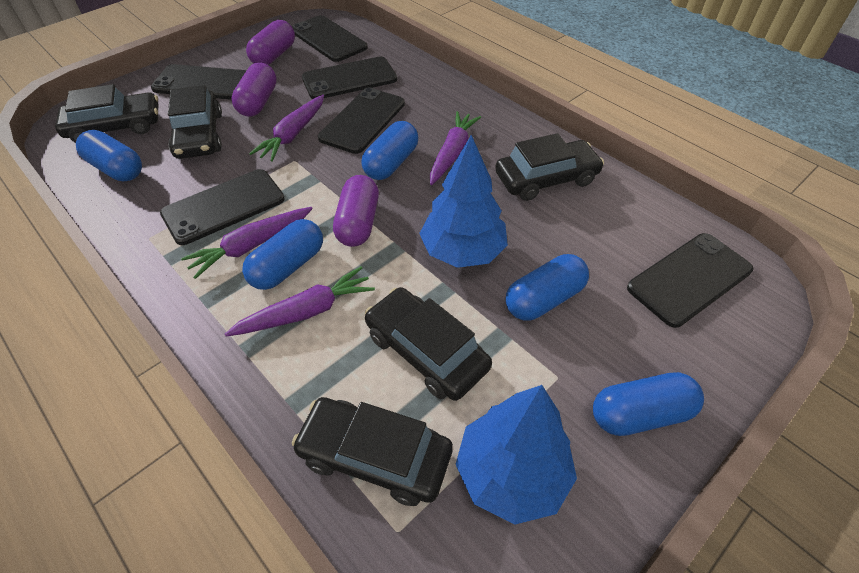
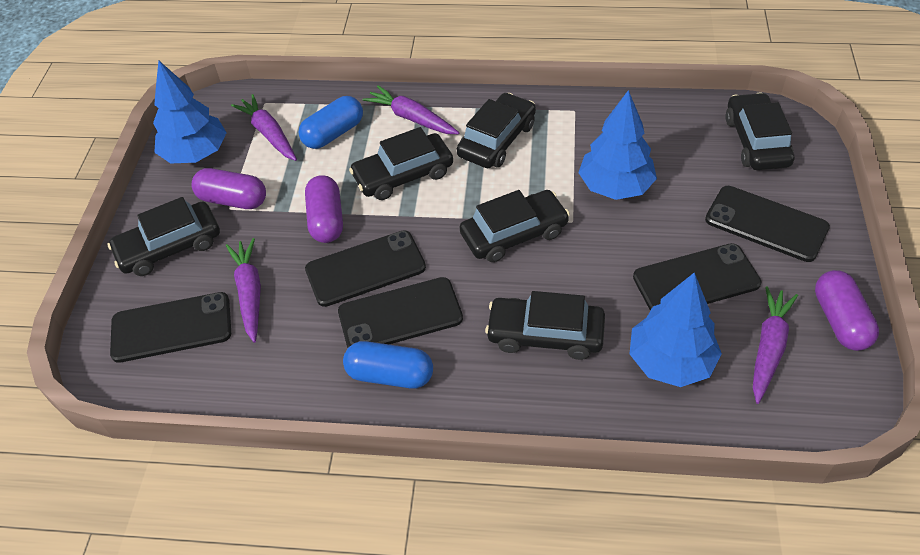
black car: 5 -> 6
black phone: 6 -> 5
blue capsule: 5 -> 2
blue tree: 2 -> 3

